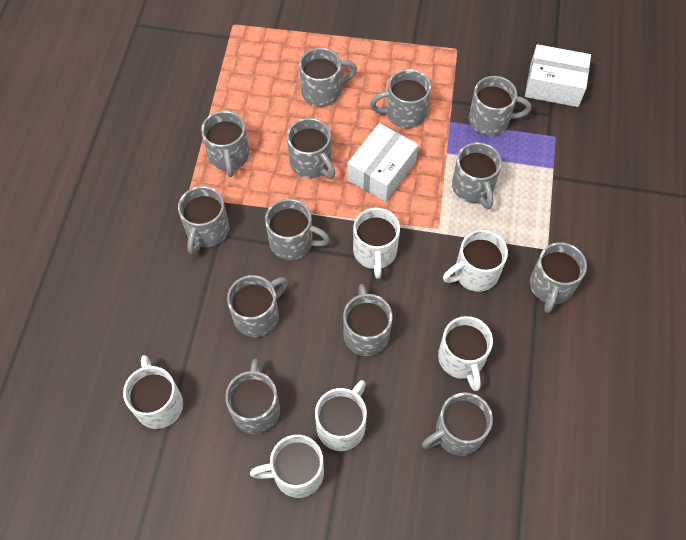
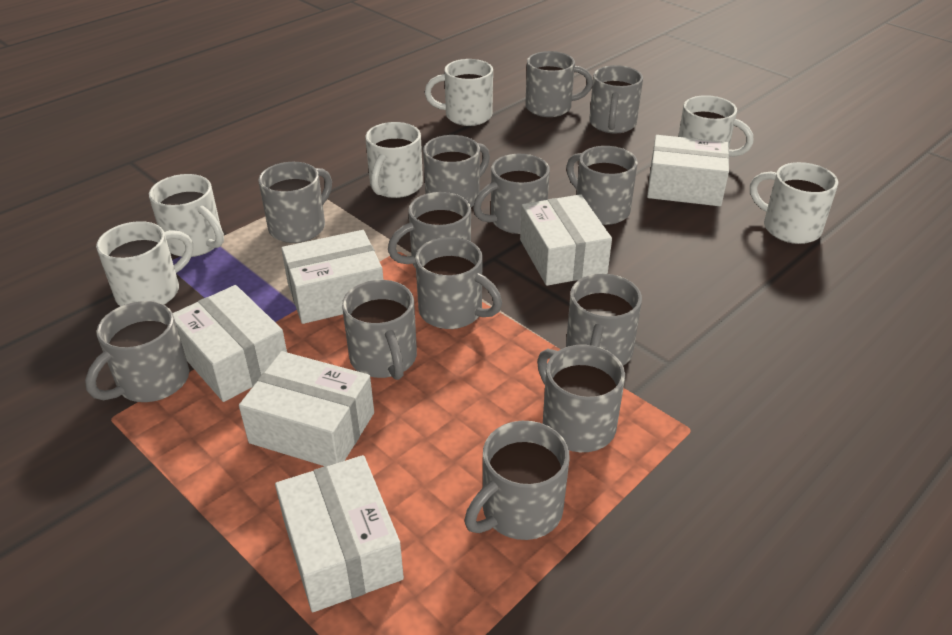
white box: 2 -> 6

